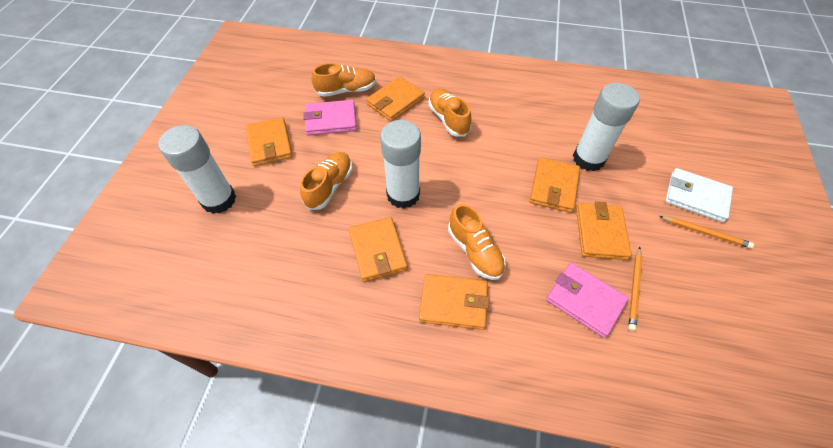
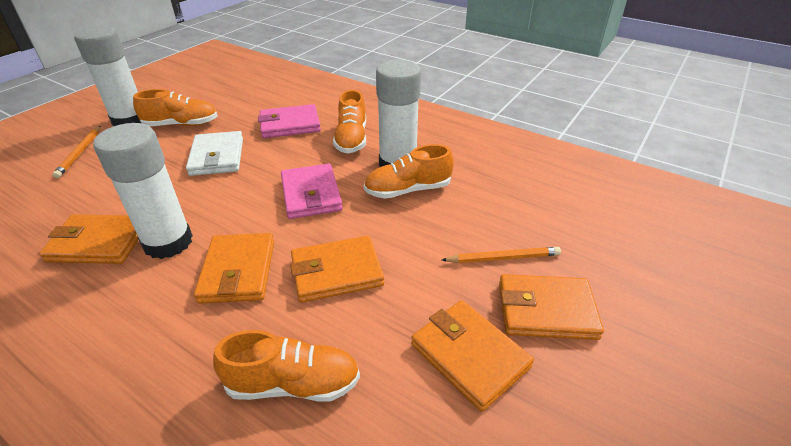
orange wallet: 6 -> 5

